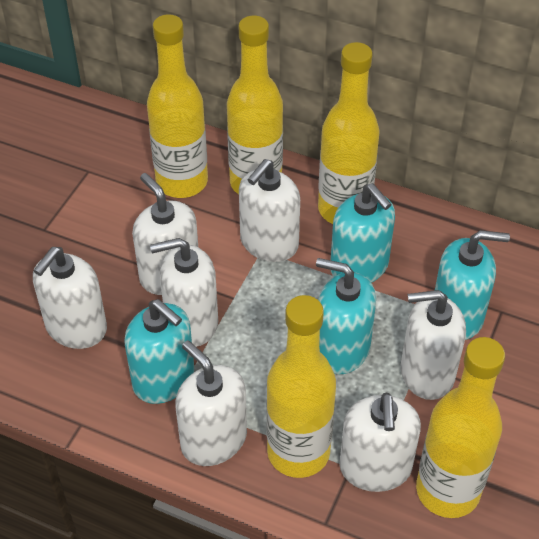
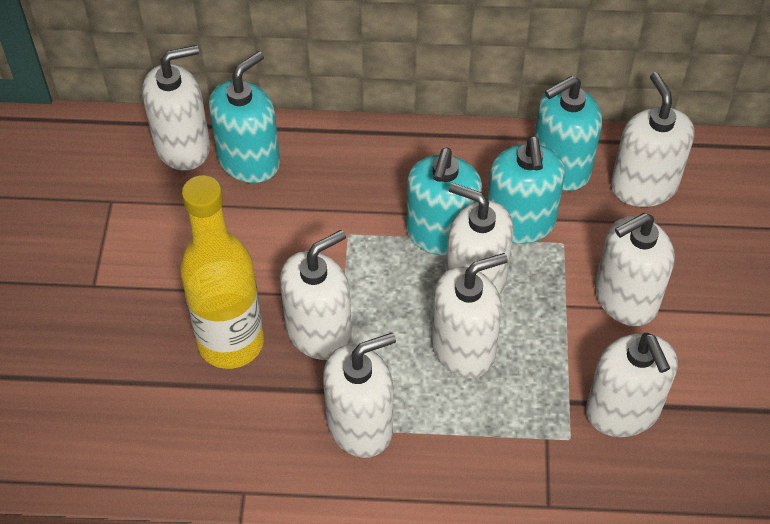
white soap dispenser: 7 -> 8
yellow bottle: 5 -> 1

